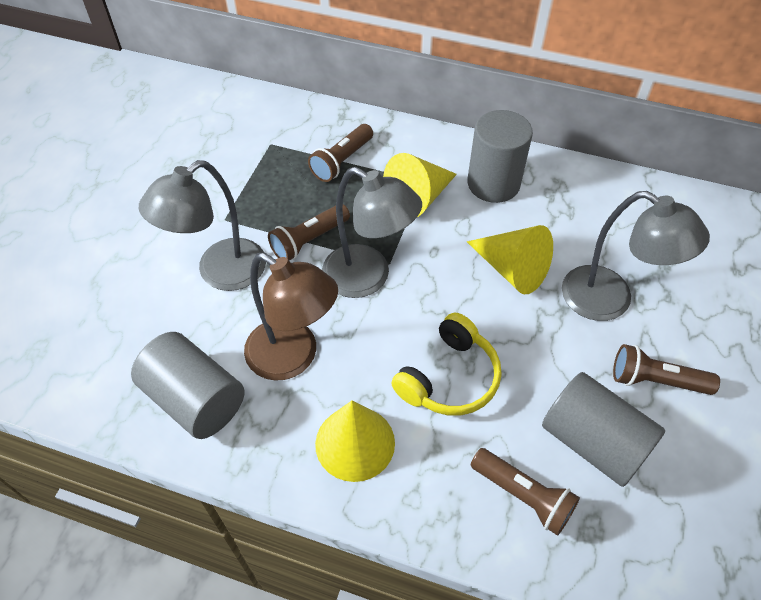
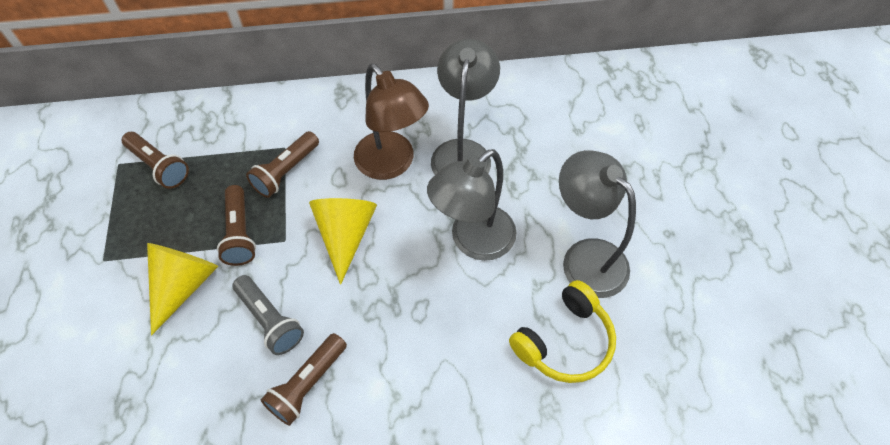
grey cylinder: 3 -> 0
grey flashlight: 0 -> 1
yellow cone: 3 -> 2

